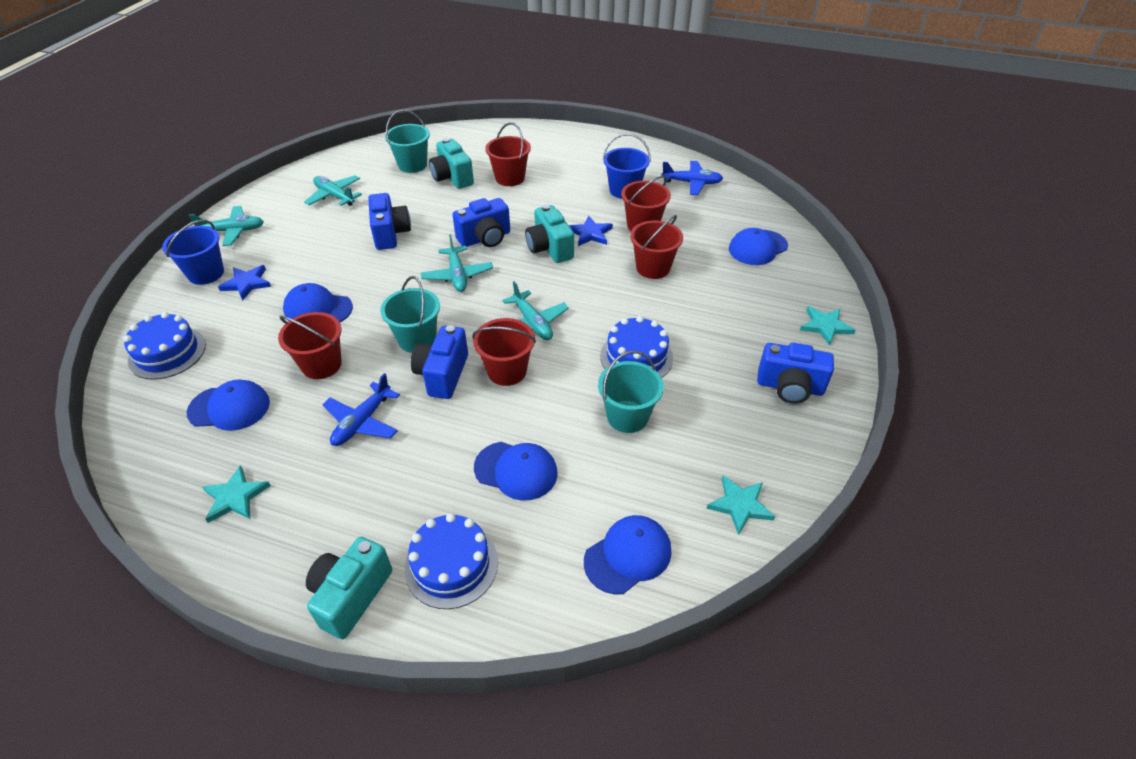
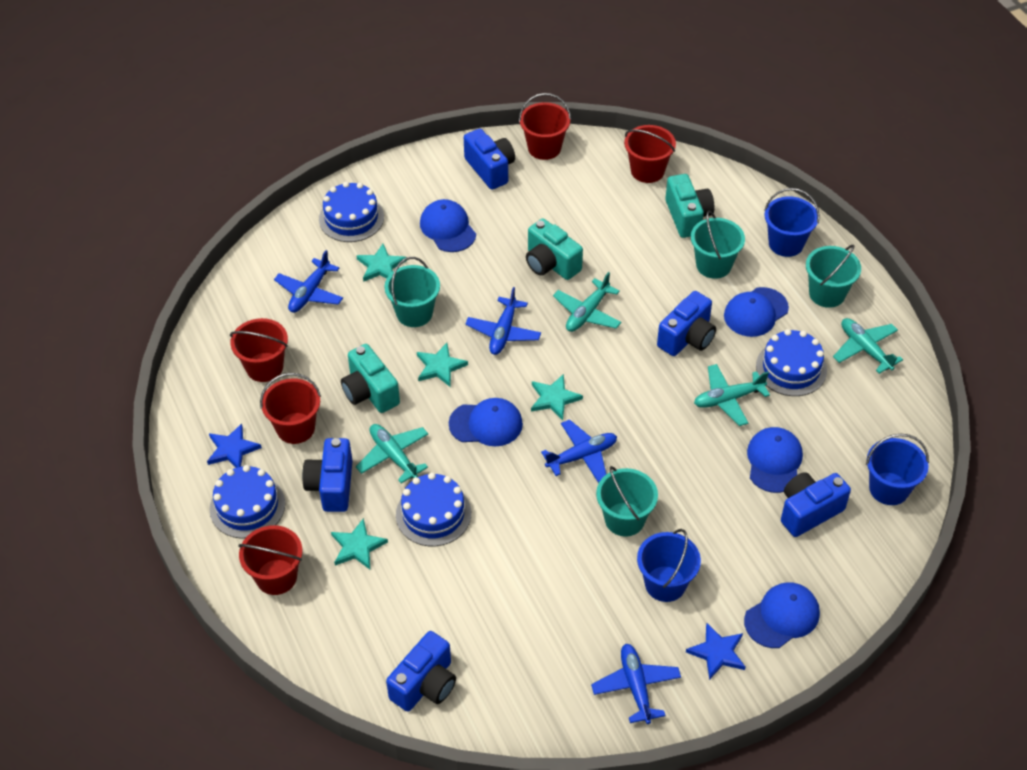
blue bucket: 2 -> 3
blue cake: 3 -> 4
blue camera: 4 -> 5
blue plane: 2 -> 4
turquoise bucket: 3 -> 4
turquoise star: 3 -> 4

